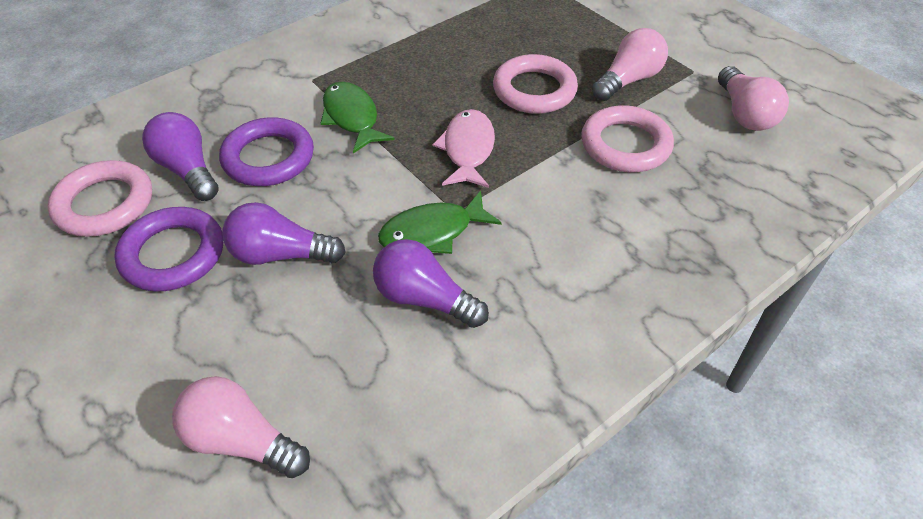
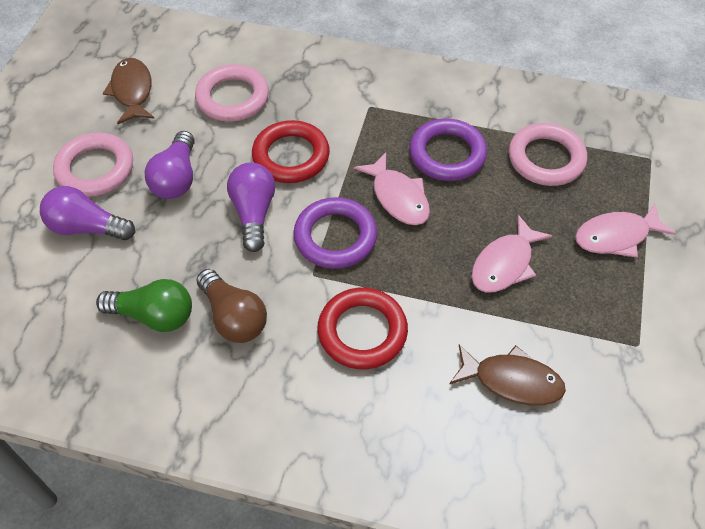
brown fish: 0 -> 2
brown light bulb: 0 -> 1
green fish: 2 -> 0
green light bulb: 0 -> 1
pink fish: 1 -> 3
pink light bulb: 3 -> 0
red ring: 0 -> 2

